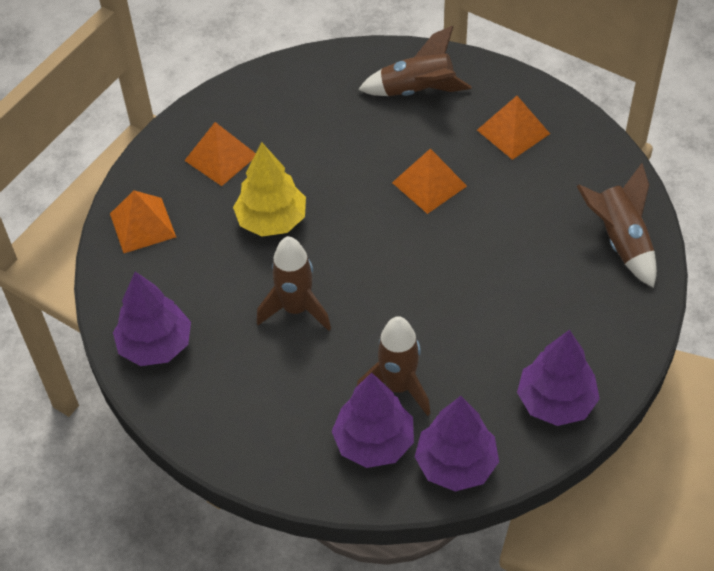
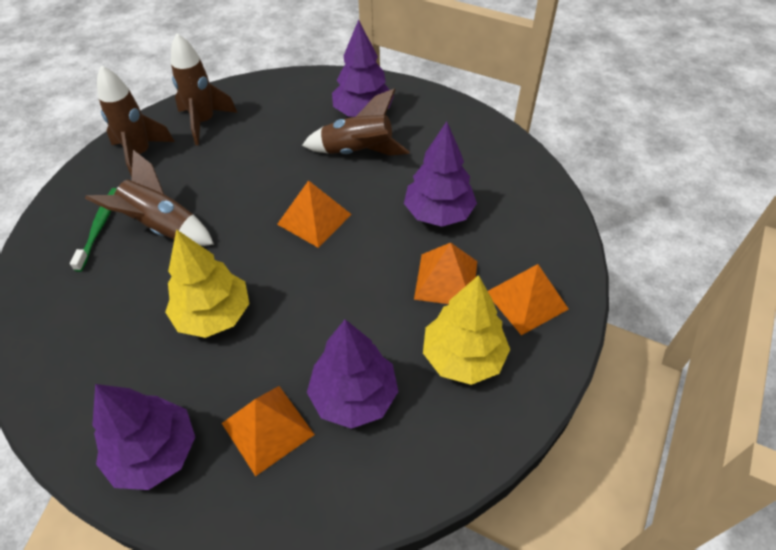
green toothbrush: 0 -> 1
yellow tree: 1 -> 2

